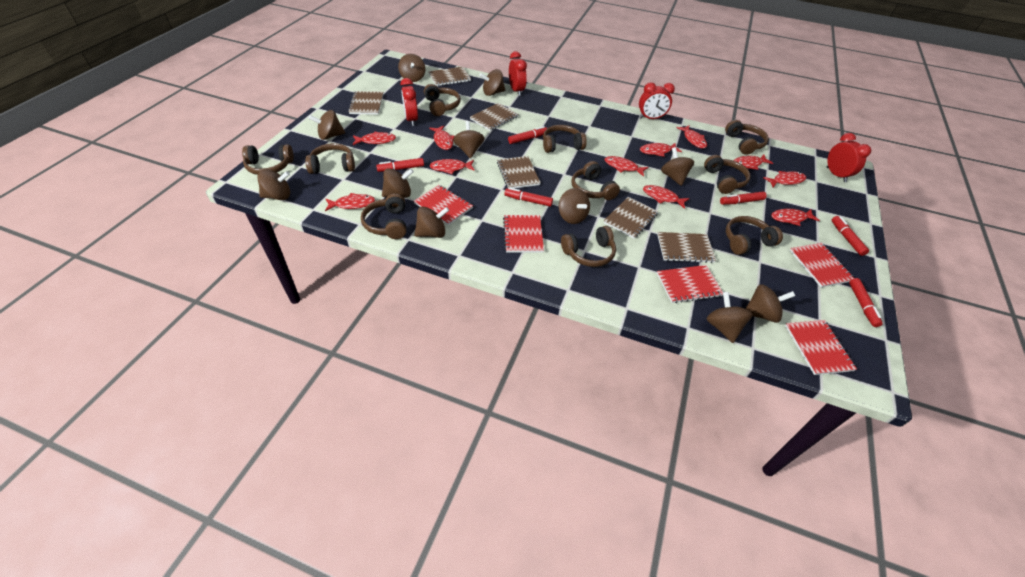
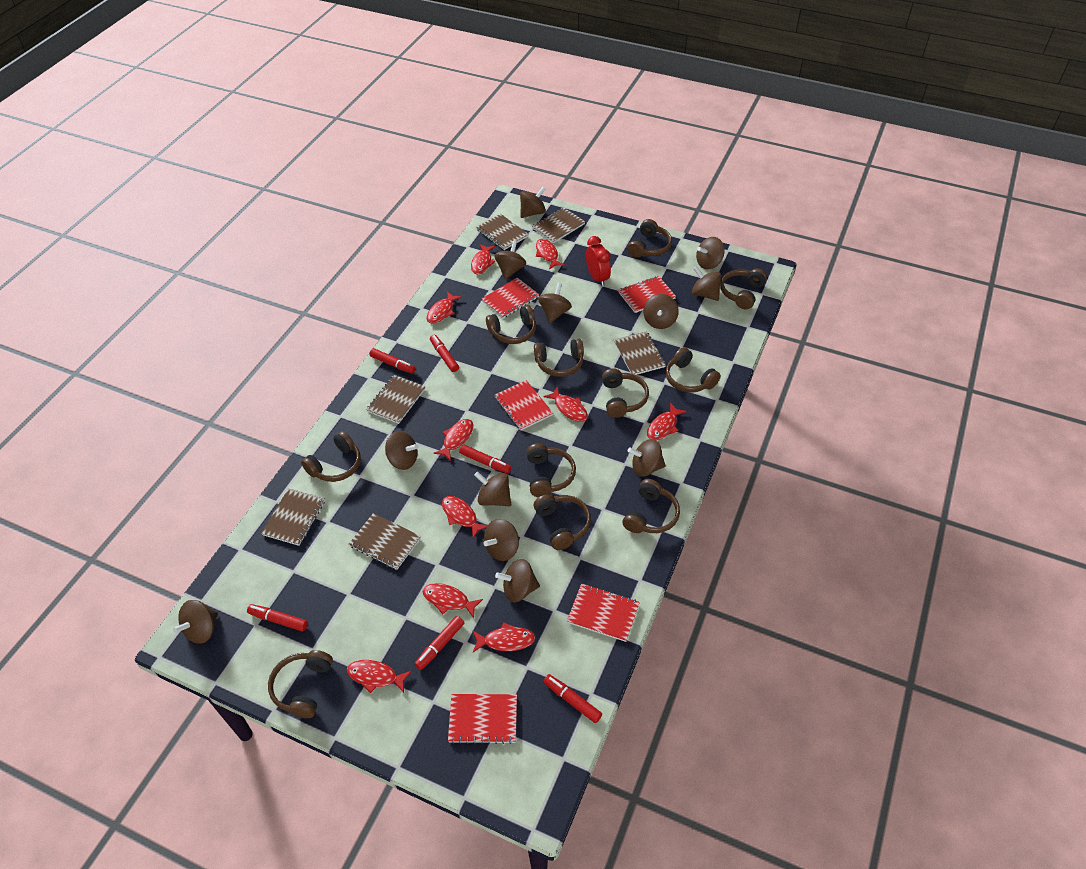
brown headphones: 10 -> 11
brown spinning top: 11 -> 12
red clock: 4 -> 1
red fish: 11 -> 10

